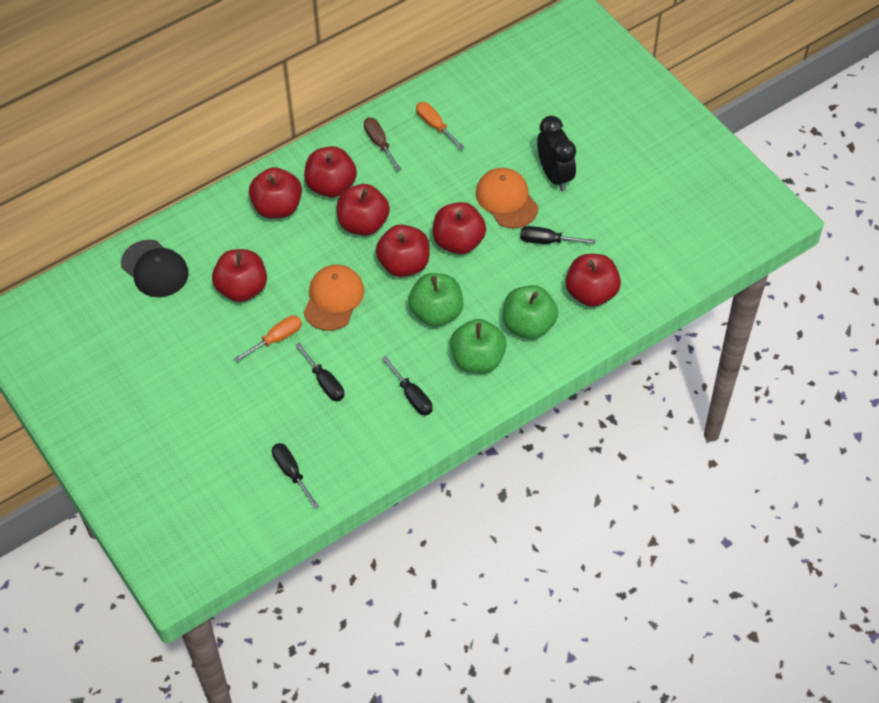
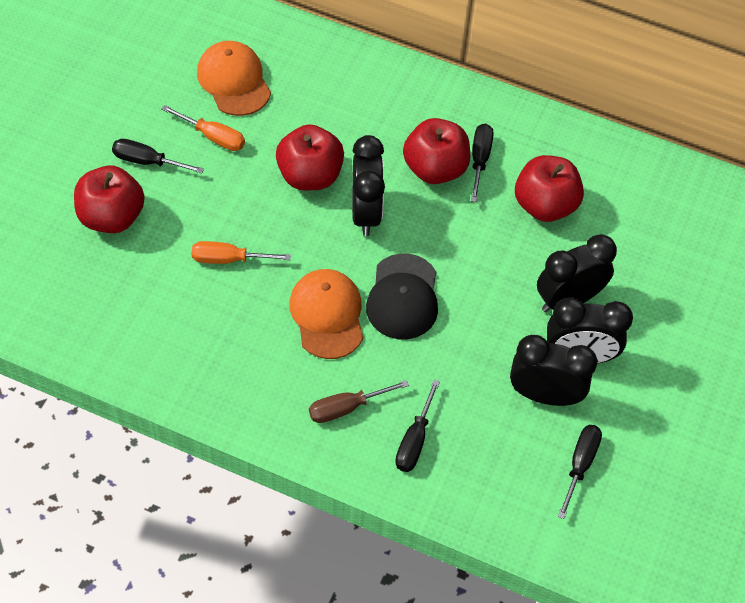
black clock: 1 -> 4
green apple: 3 -> 0
red apple: 7 -> 4

